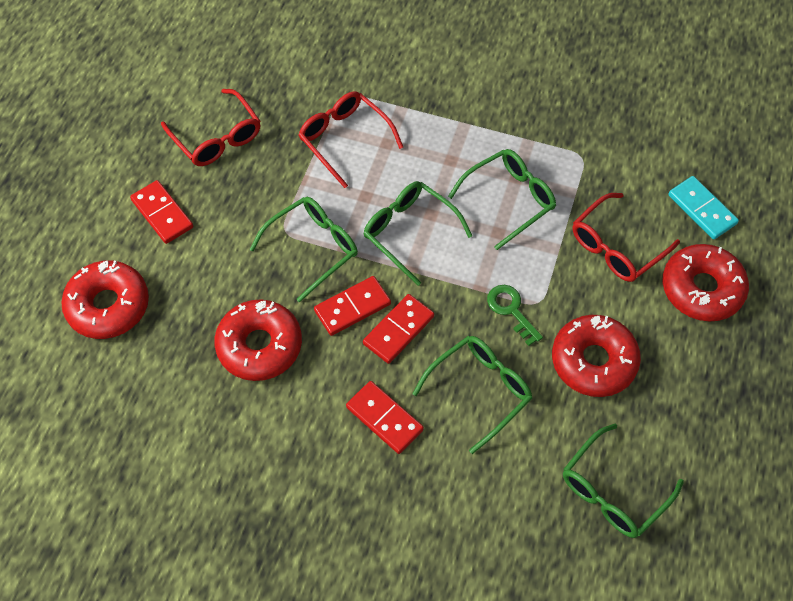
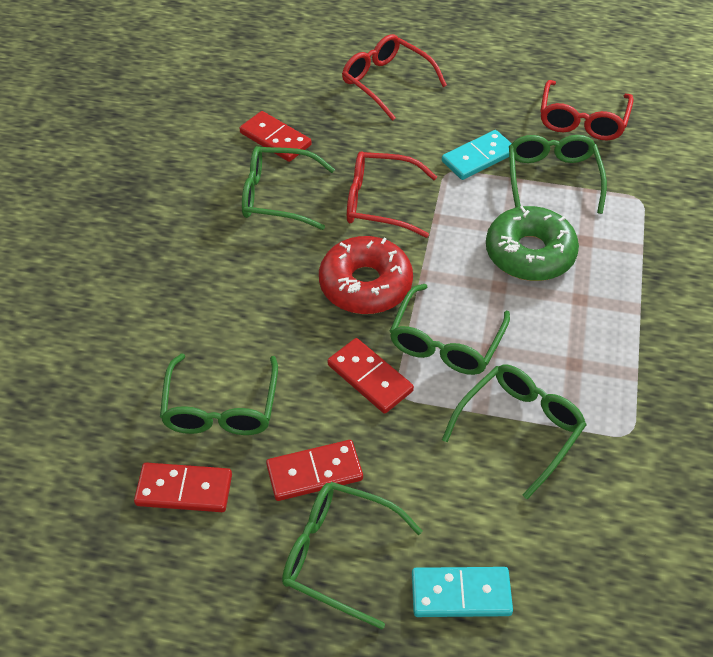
green donut: 0 -> 1
green glasses: 5 -> 6
green key: 1 -> 0
red donut: 4 -> 1
turquoise domino: 1 -> 2

